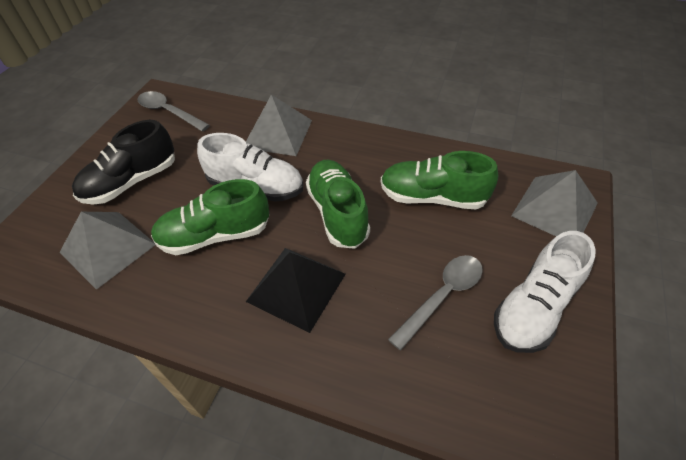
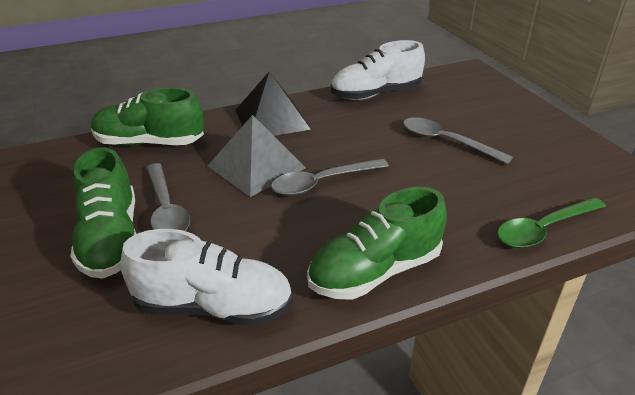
black shoe: 1 -> 0
green spoon: 0 -> 1
grey pyramid: 3 -> 1
grey spoon: 2 -> 3

